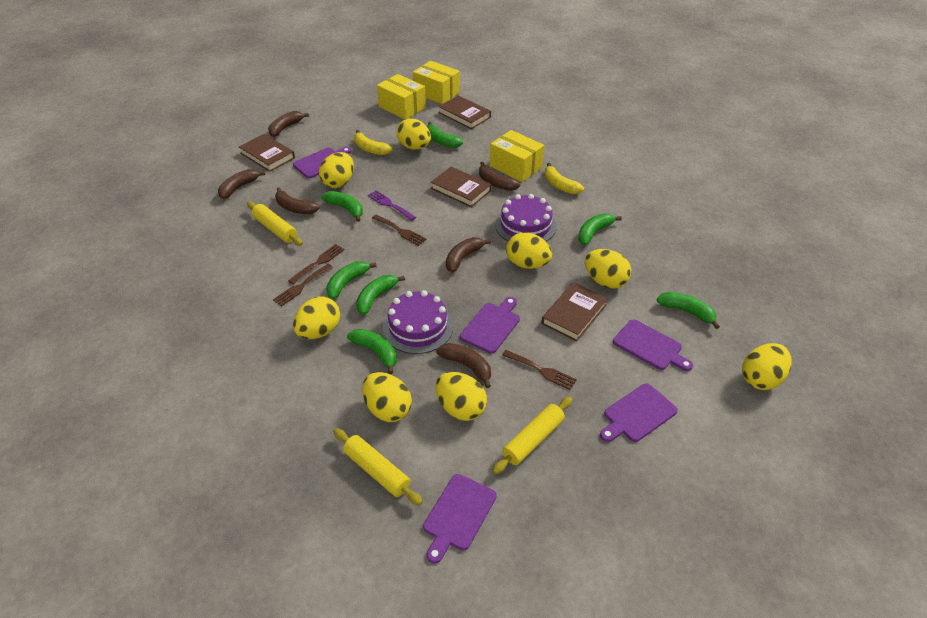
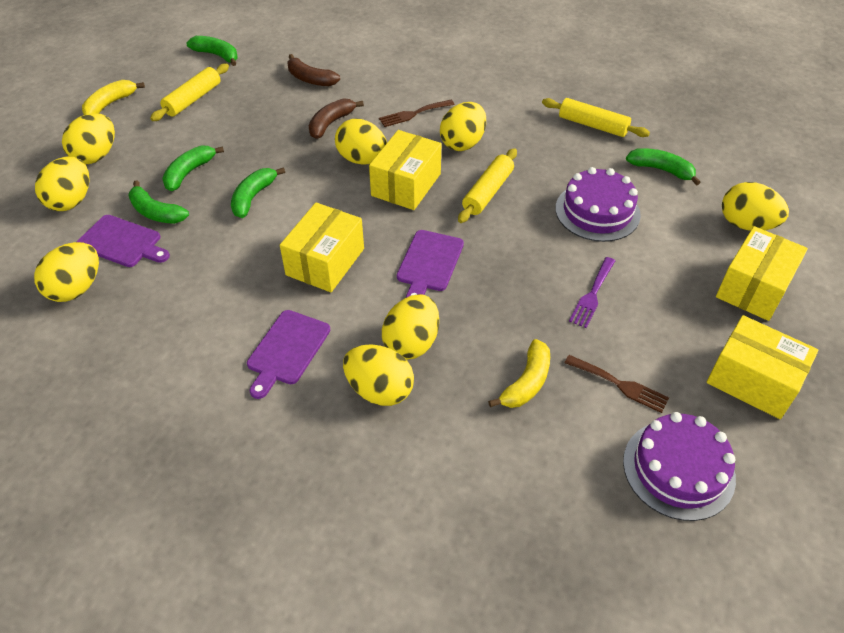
brown banana: 6 -> 2
brown book: 4 -> 0
brown fork: 4 -> 2
green banana: 7 -> 5
purple cutting board: 5 -> 3
yellow box: 3 -> 4

